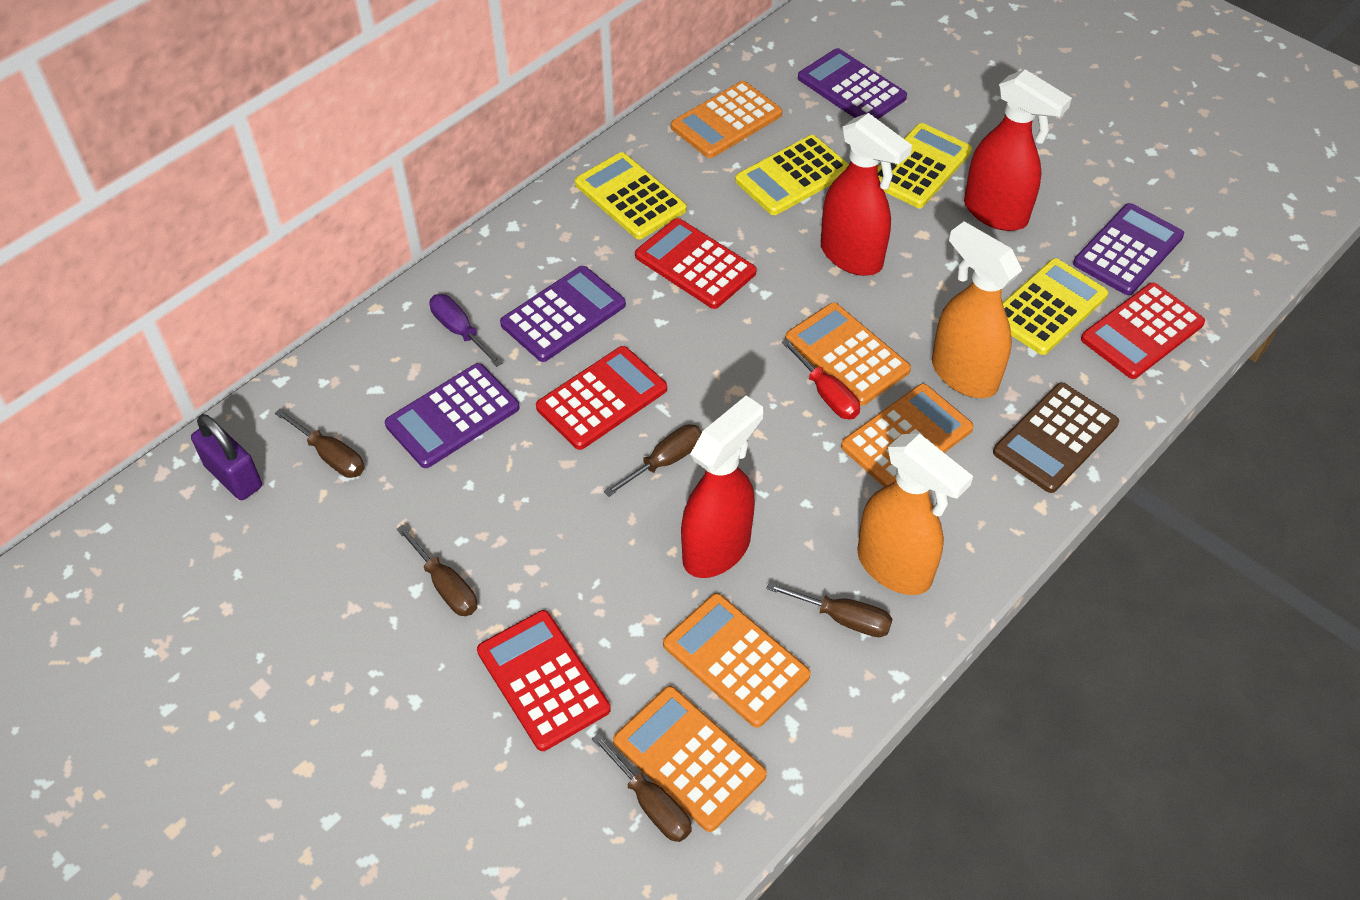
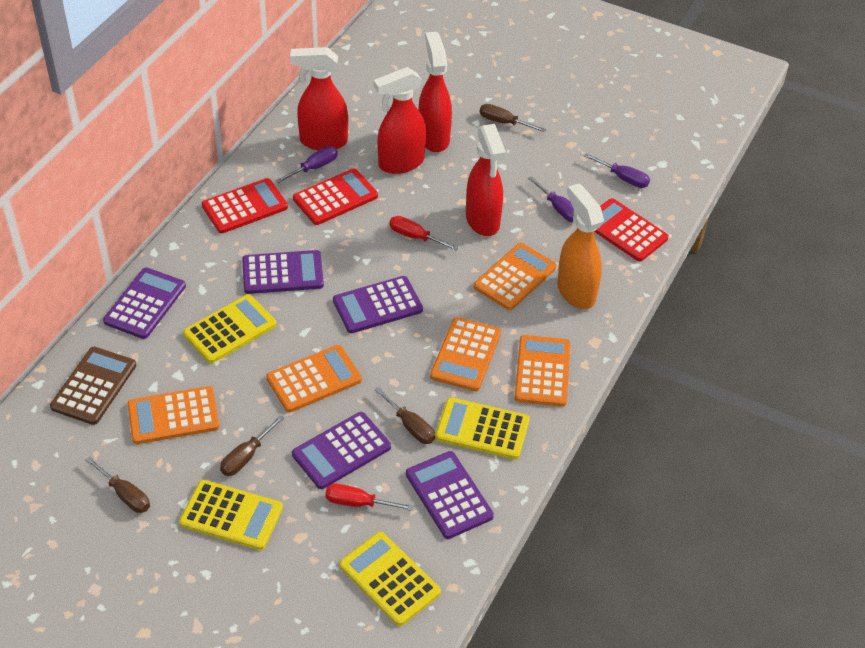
brown screwdriver: 5 -> 4
orange spray bottle: 2 -> 1
purple calculator: 4 -> 5
purple padlock: 1 -> 0
purple screwdriver: 1 -> 3
red calculator: 4 -> 3
red screwdriver: 1 -> 2
red spray bottle: 3 -> 4

